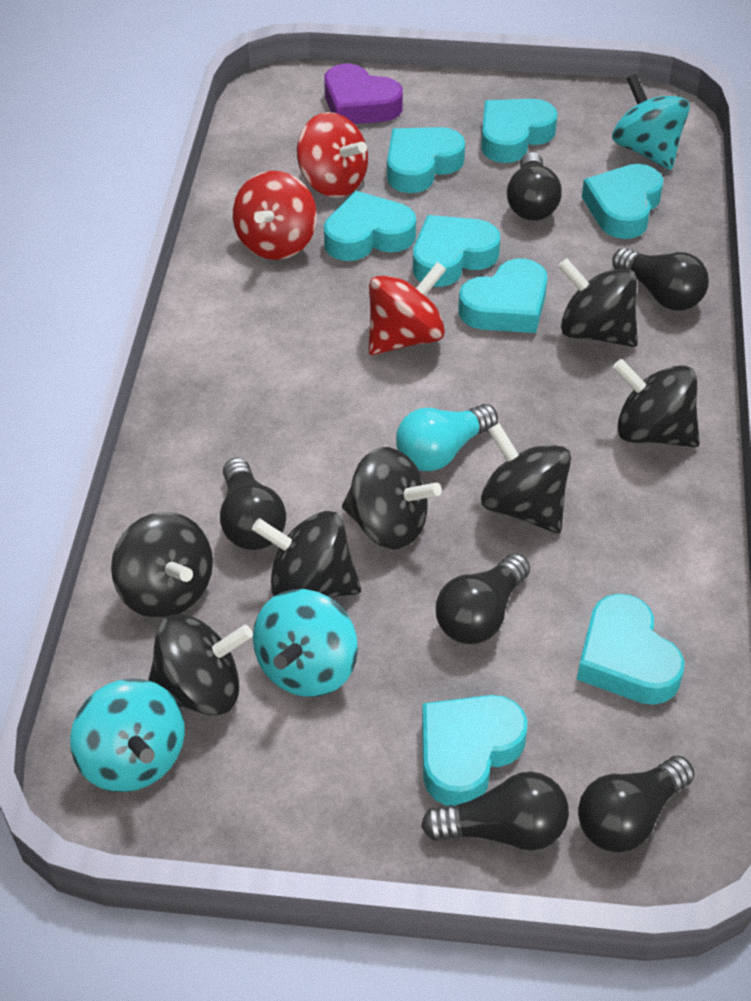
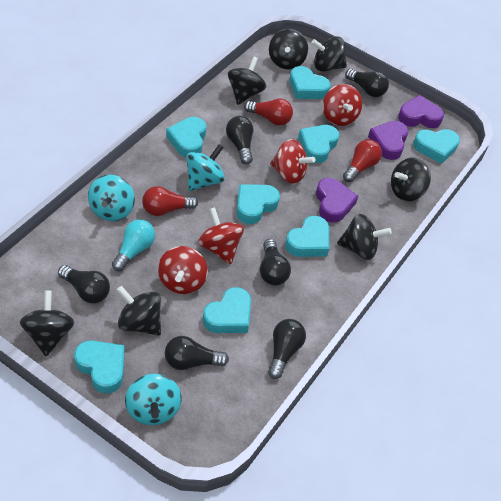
purple heart: 1 -> 3
red light bulb: 0 -> 3
red spinning top: 3 -> 4

